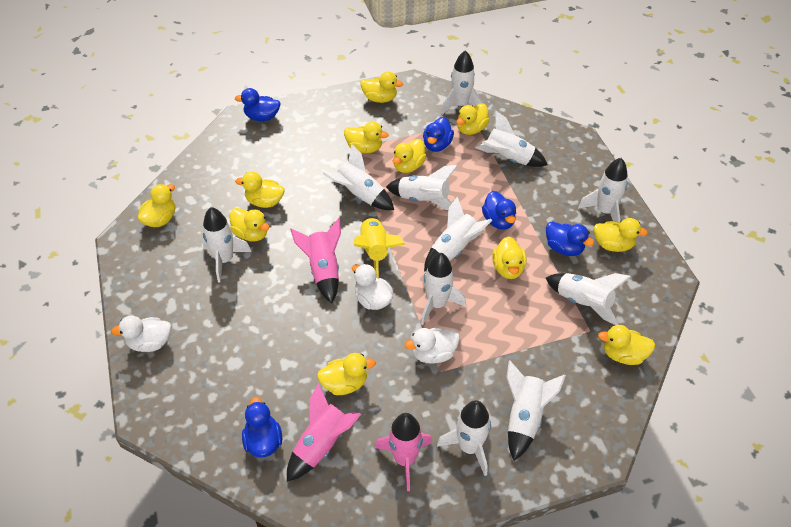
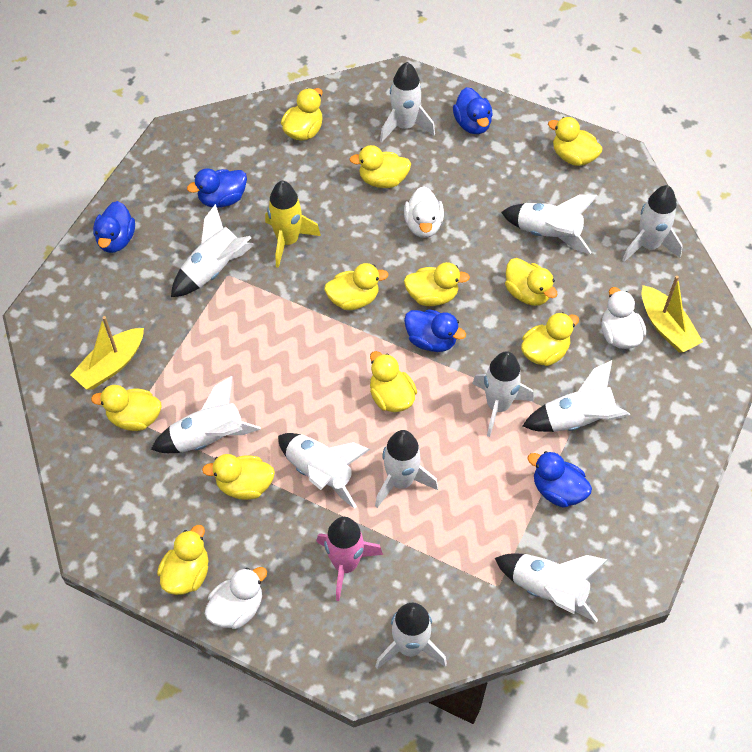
pink rocket: 3 -> 1
yellow boat: 0 -> 2

